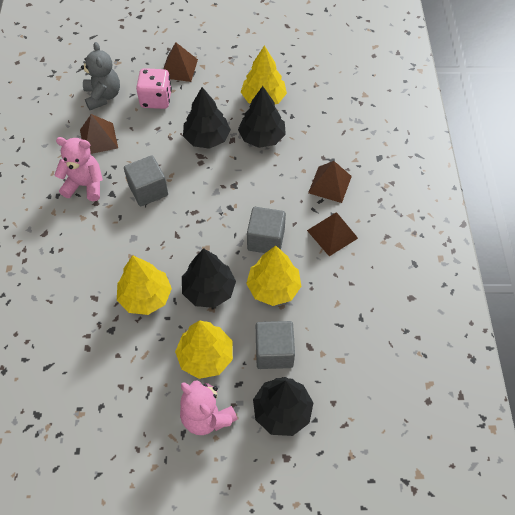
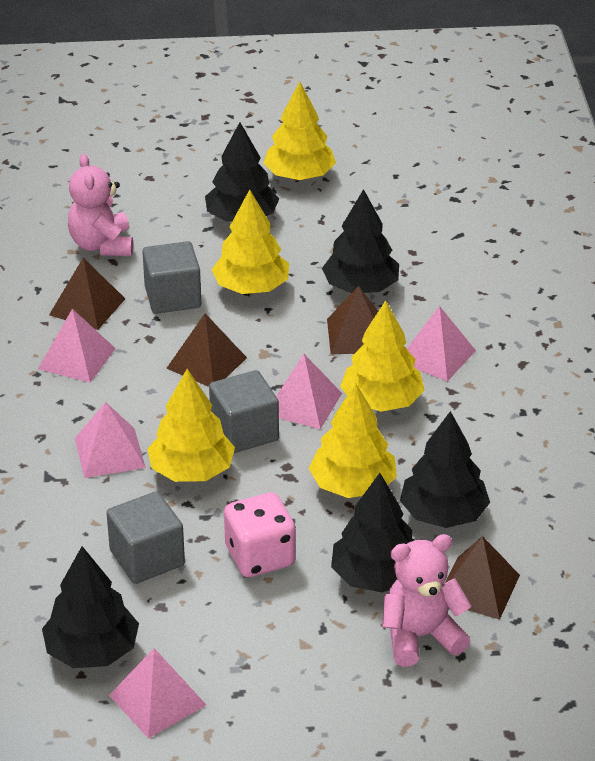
black tree: 4 -> 5
grey teddy bear: 1 -> 0
pink pyramid: 0 -> 5
yellow tree: 4 -> 5

